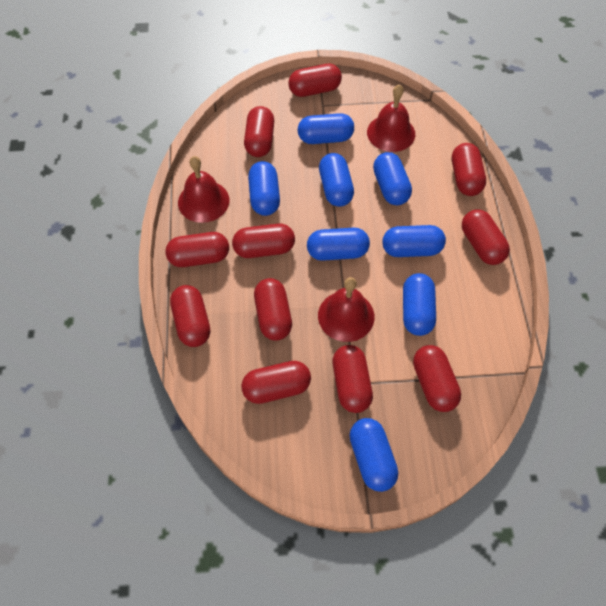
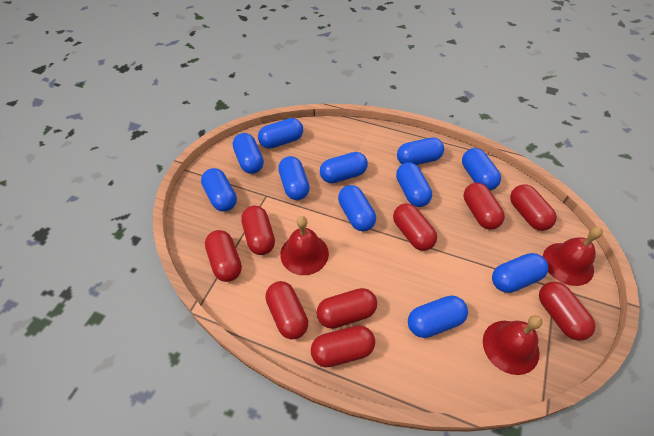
blue capsule: 8 -> 11
red capsule: 11 -> 9

